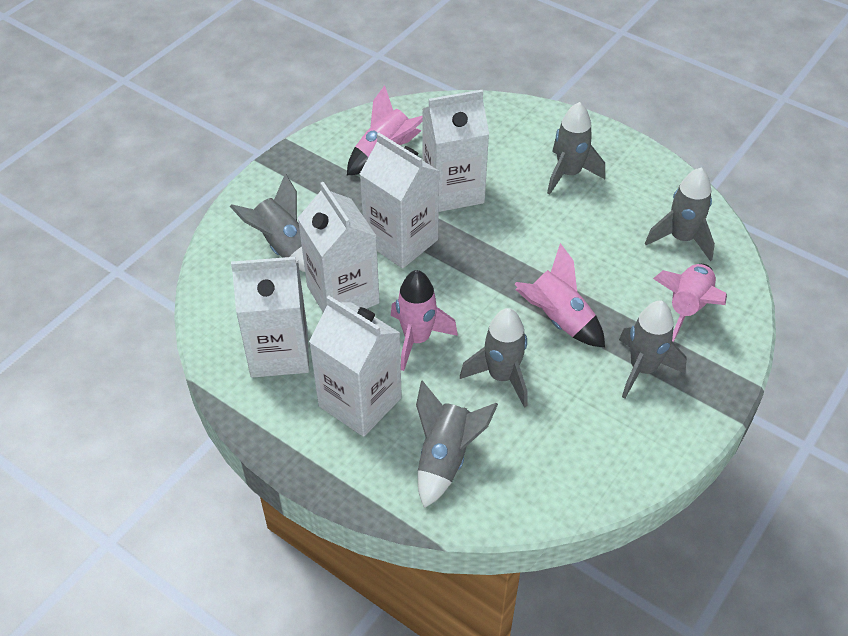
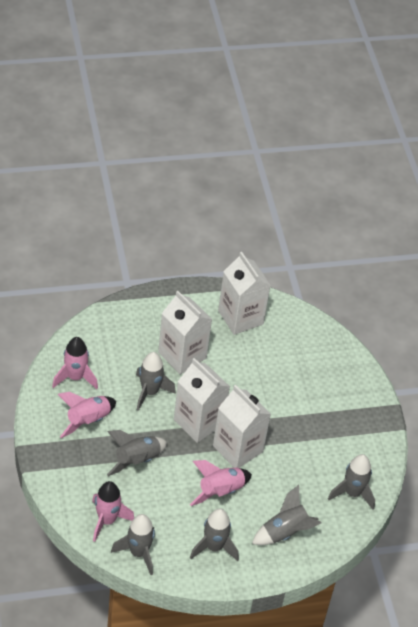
white carton: 5 -> 4

